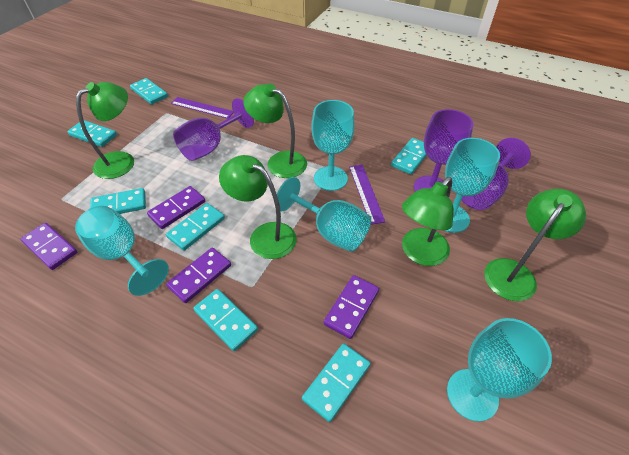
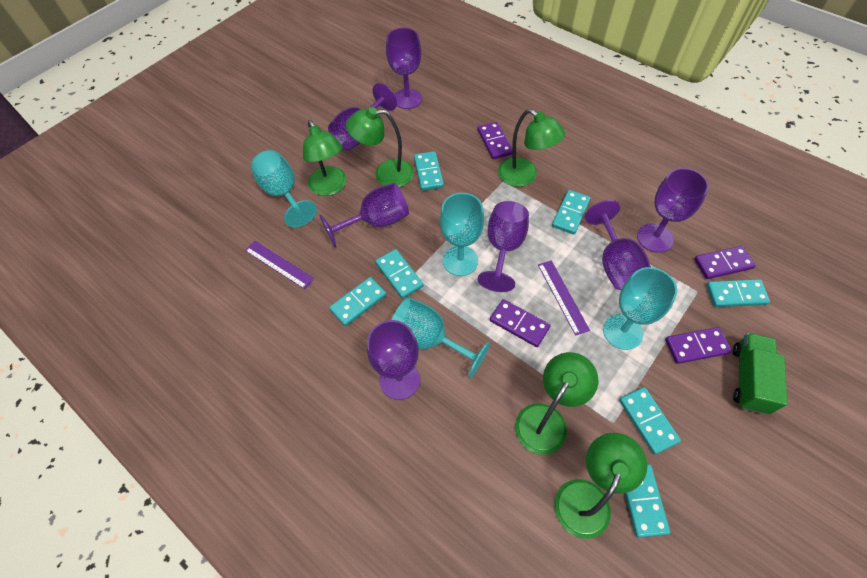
green truck: 0 -> 1
purple goblet: 3 -> 7
turquoise goblet: 5 -> 4

